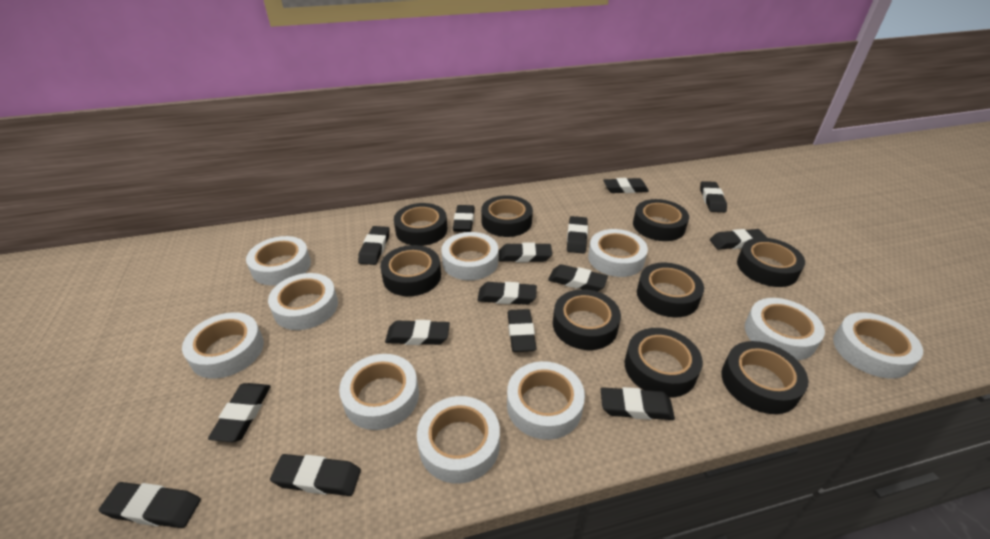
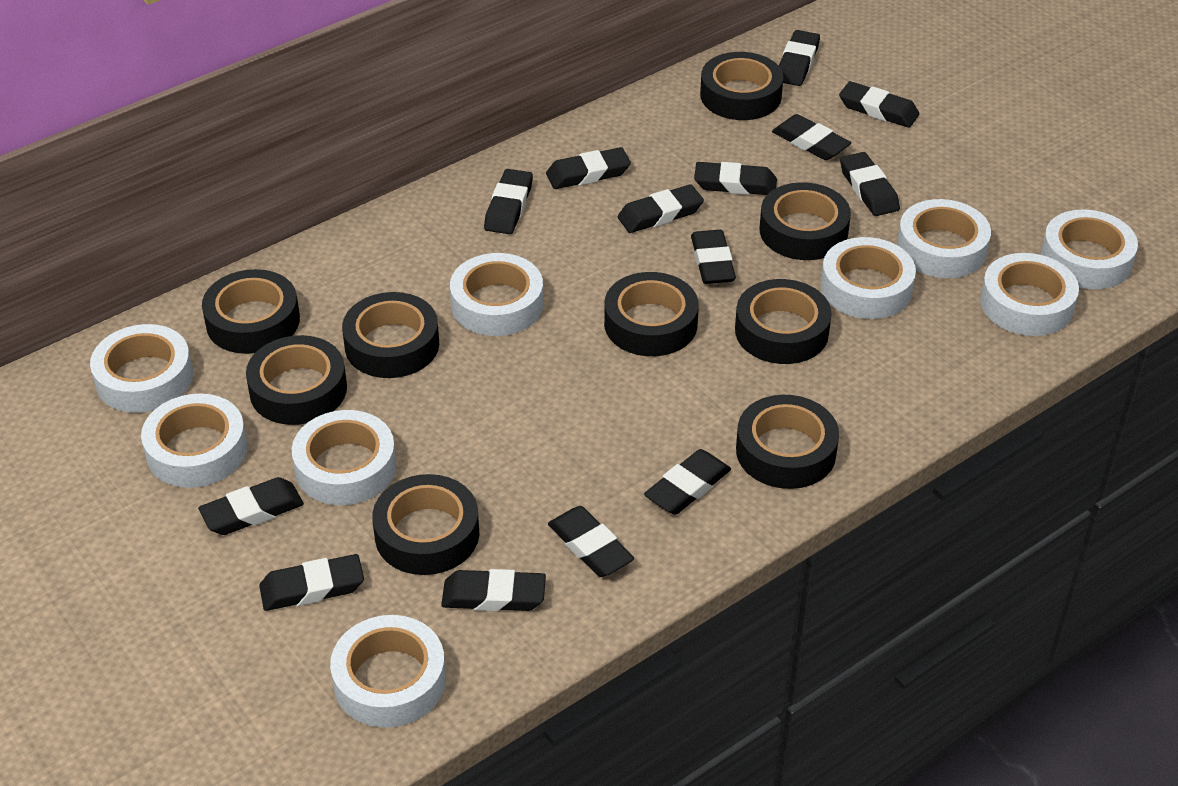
black eraser: 15 -> 14
white tape: 10 -> 9

